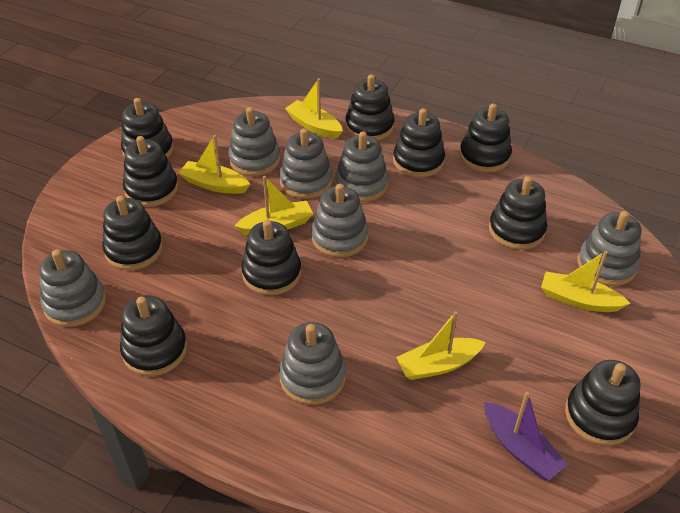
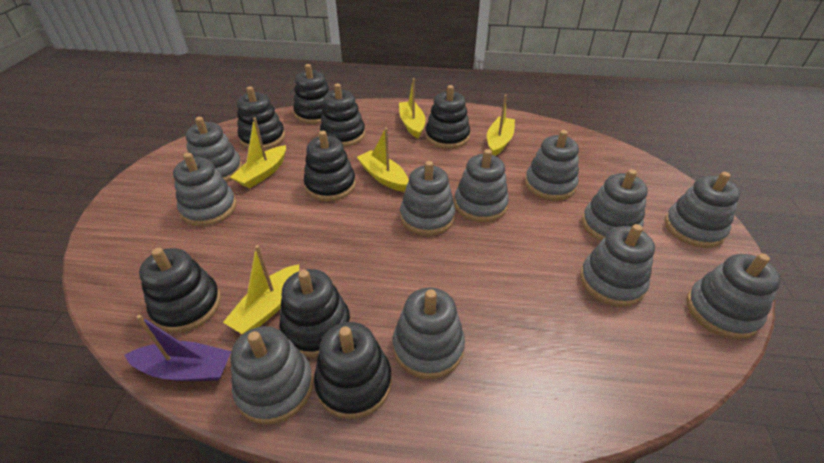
black stacking toy: 10 -> 8
grey stacking toy: 7 -> 11

